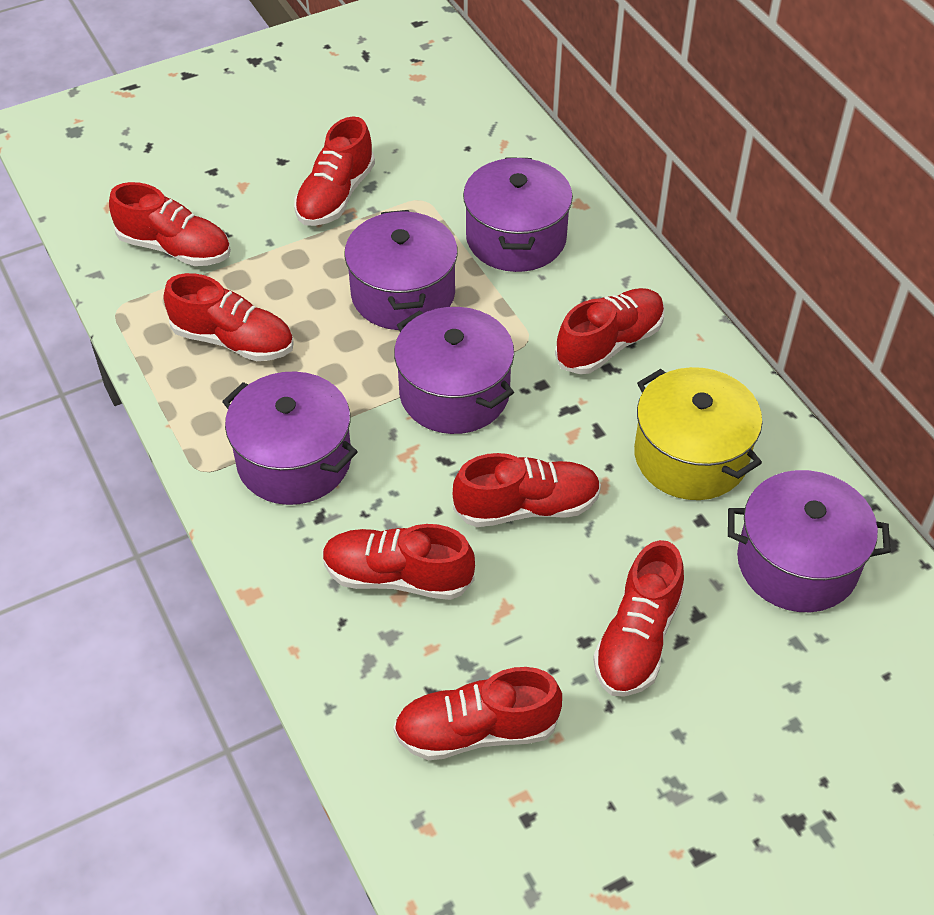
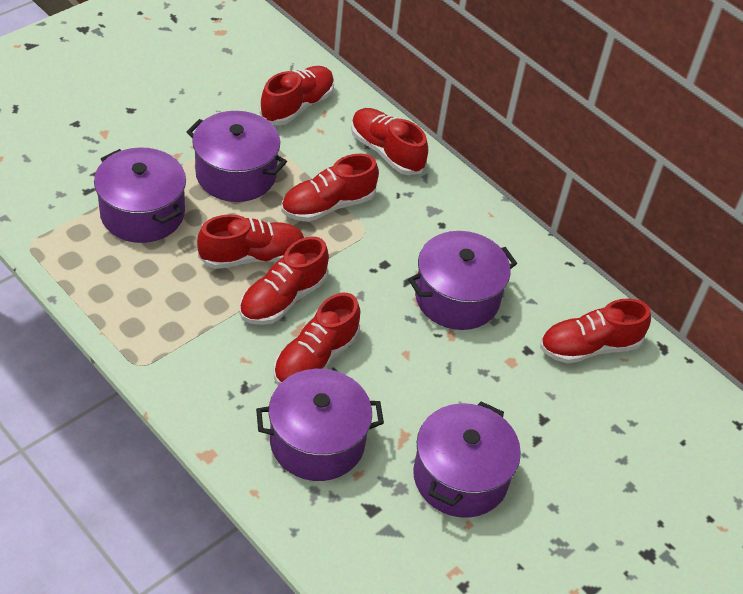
red shoe: 8 -> 7
yellow pot: 1 -> 0

